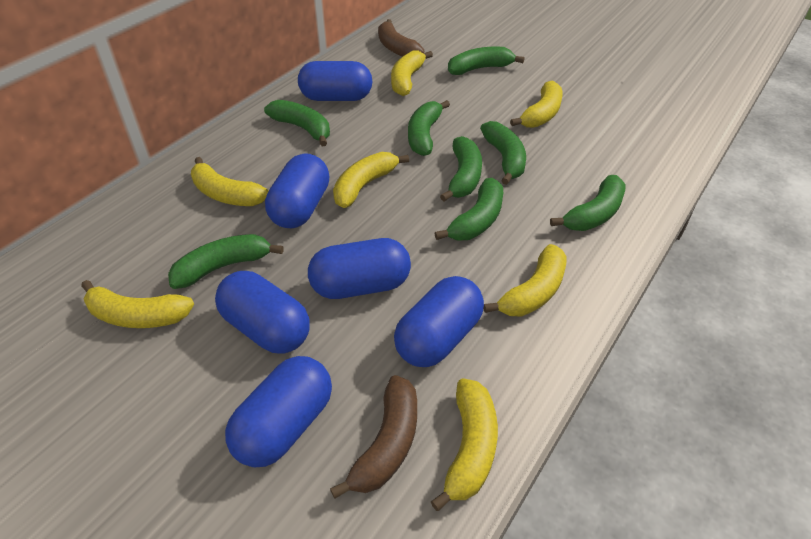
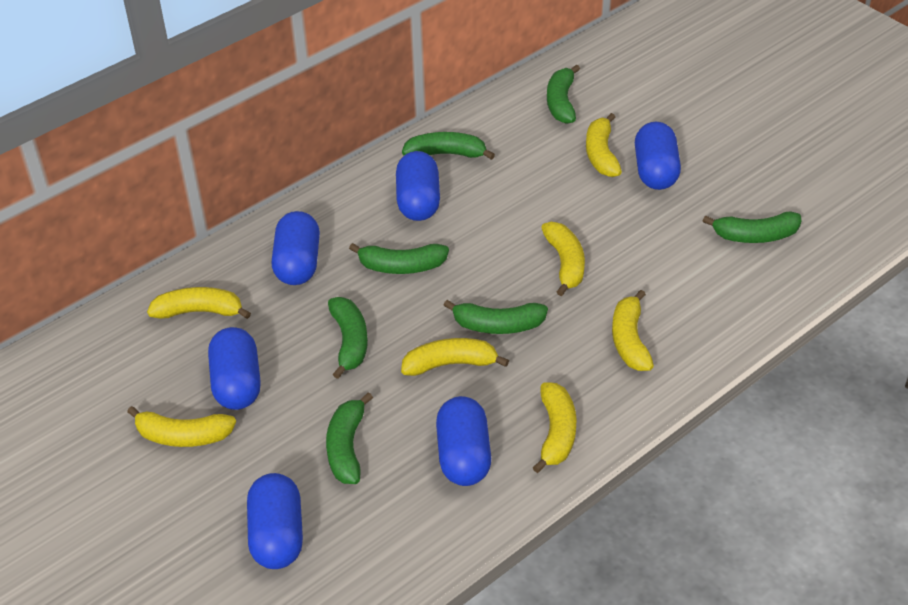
brown banana: 2 -> 0
green banana: 8 -> 7

